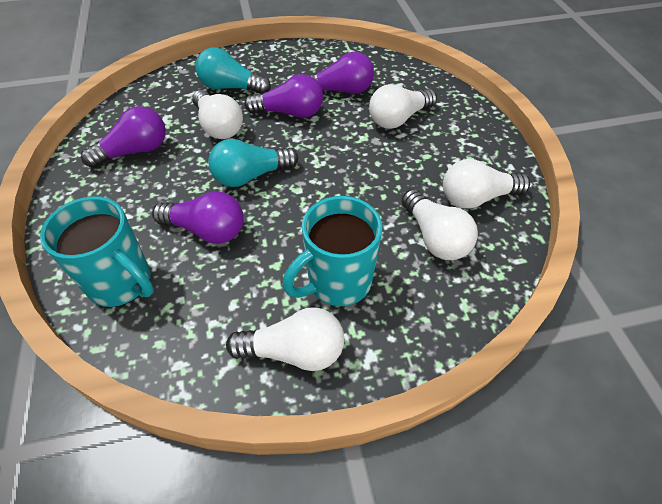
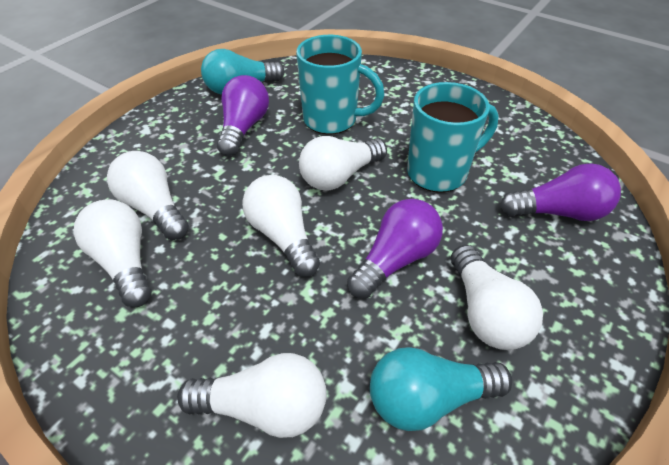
purple light bulb: 4 -> 3
white light bulb: 5 -> 6

